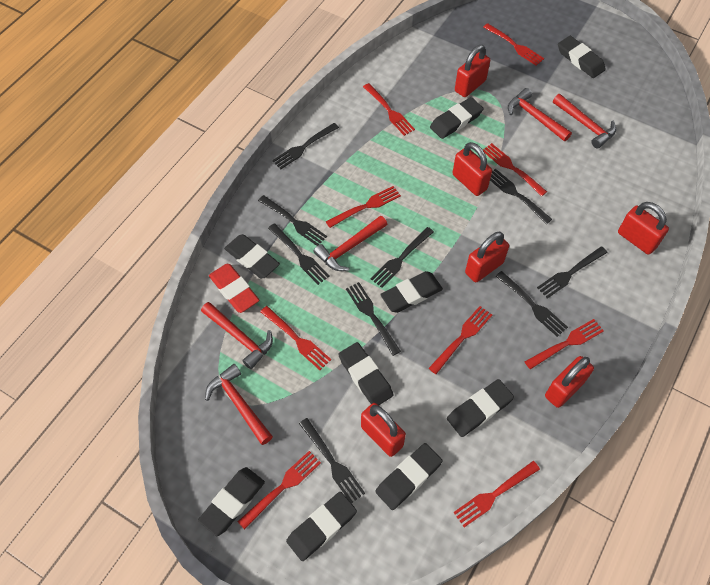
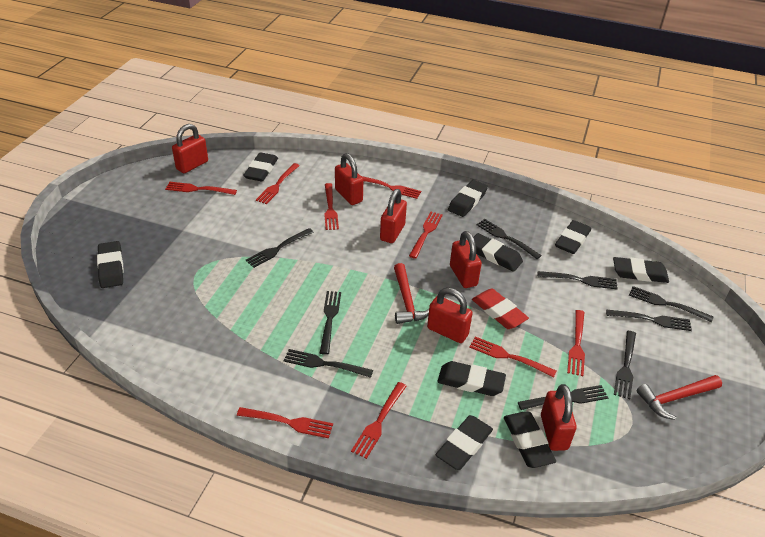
red hammer: 5 -> 2

